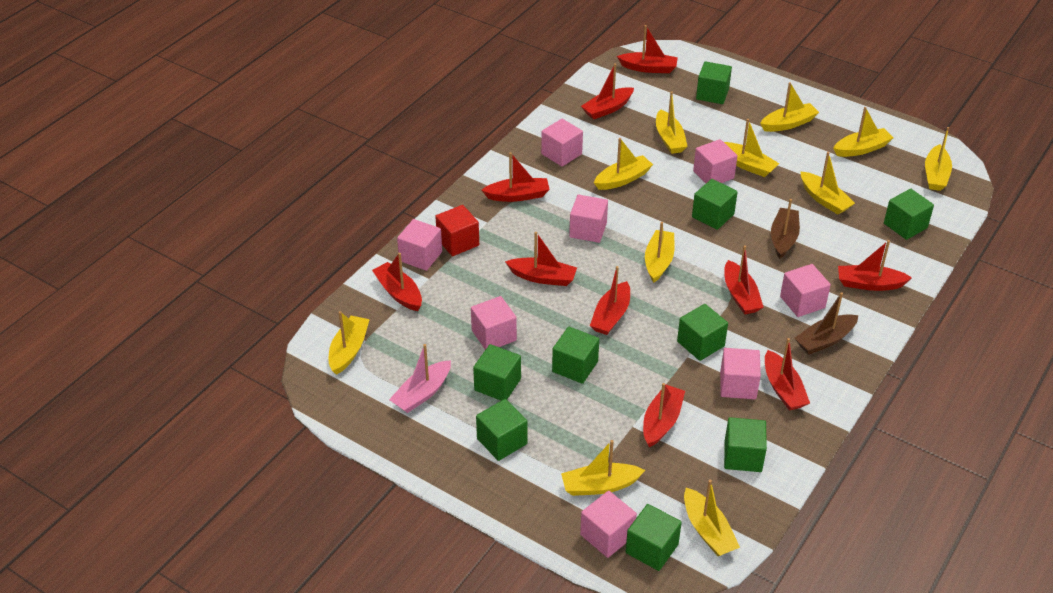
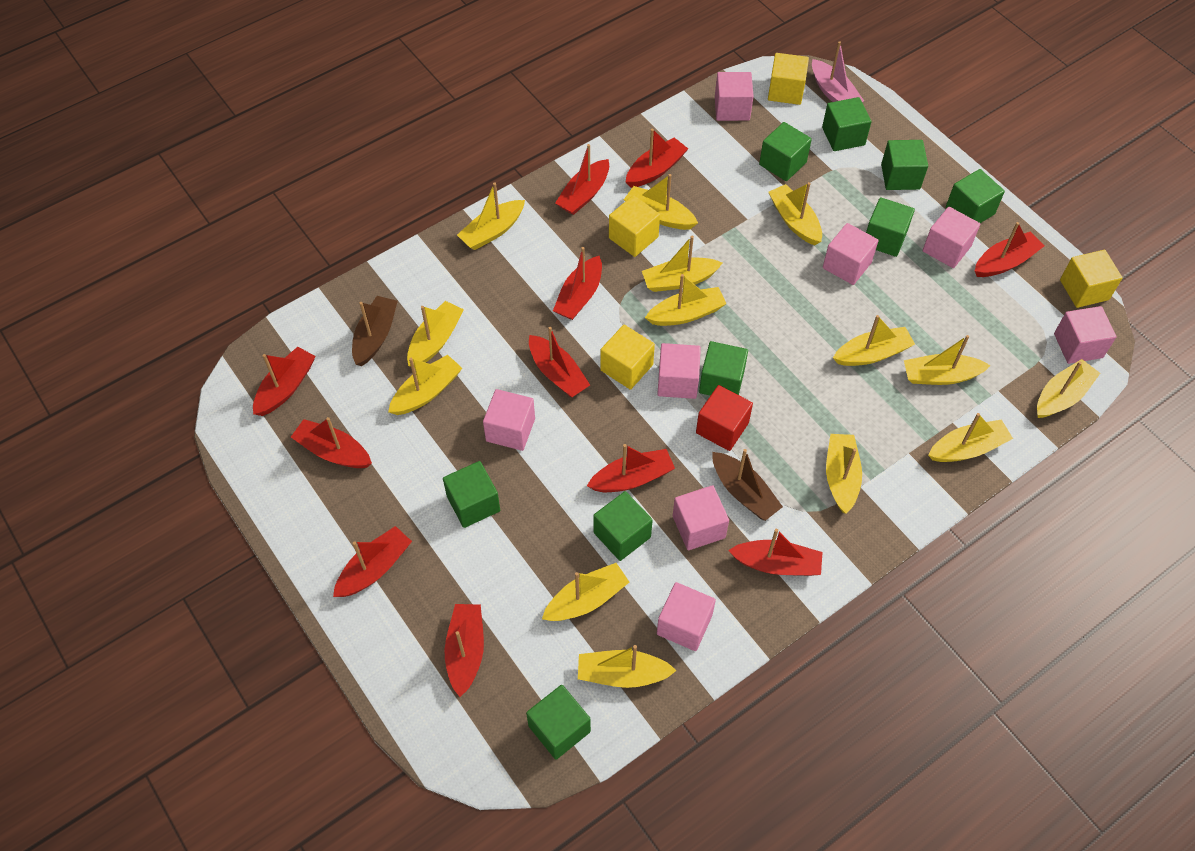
red boat: 10 -> 11
yellow boat: 11 -> 14
yellow cube: 0 -> 4

